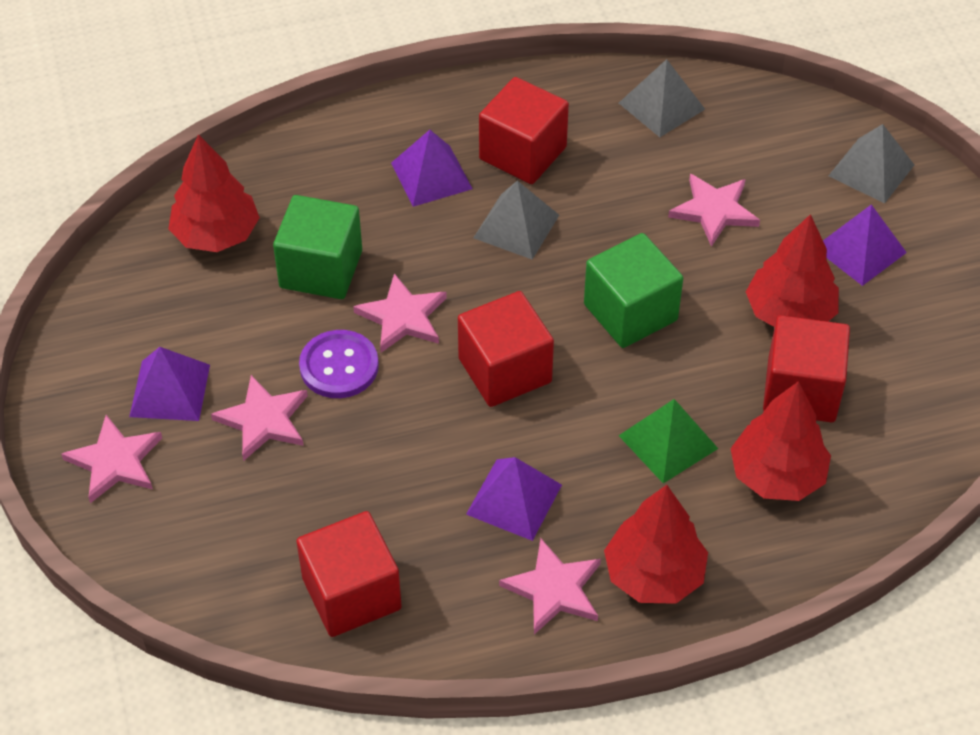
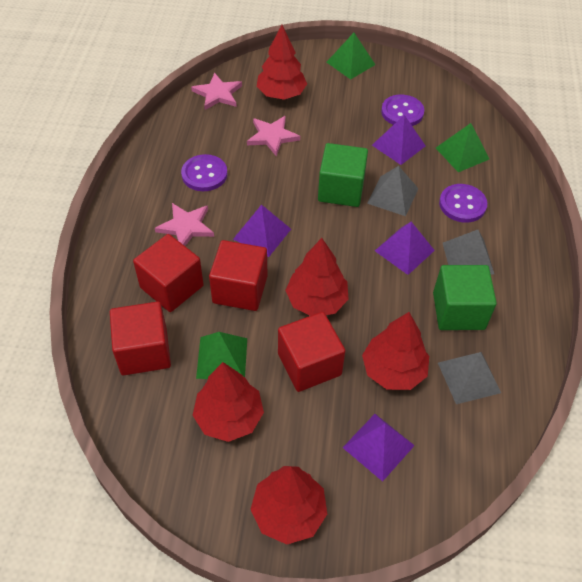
green pyramid: 1 -> 3
pink star: 5 -> 3
purple button: 1 -> 3
red tree: 4 -> 5

